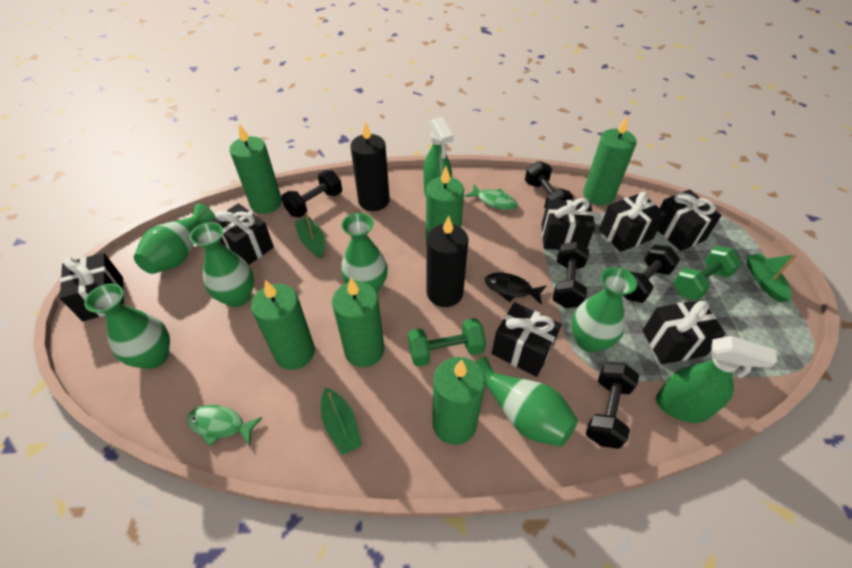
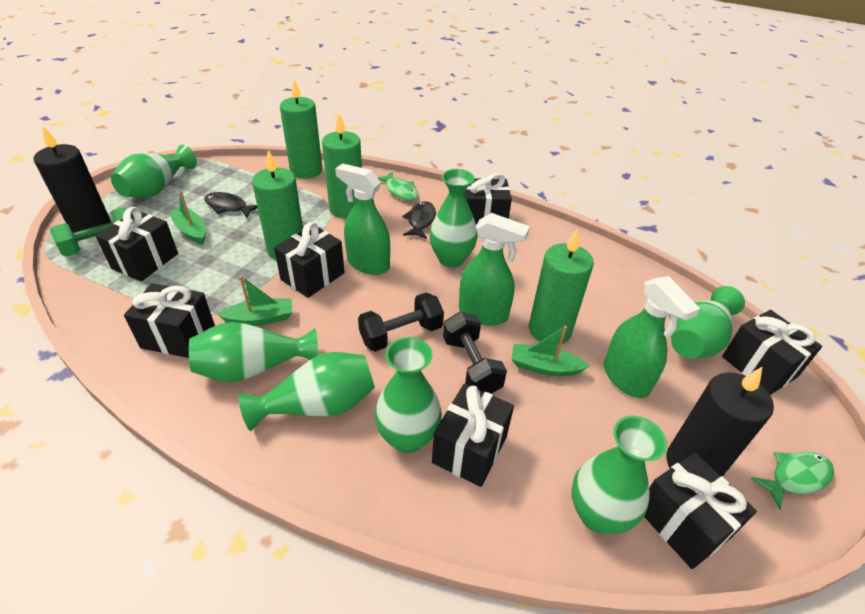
black dumbbell: 5 -> 2
black fish: 1 -> 2
green candle: 6 -> 4
green dumbbell: 2 -> 1
green spray bottle: 2 -> 3
green vase: 6 -> 7

